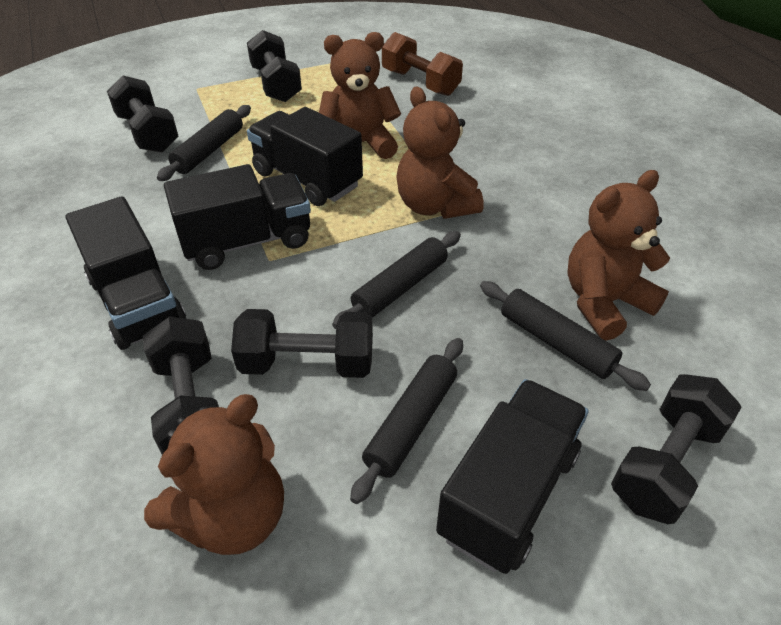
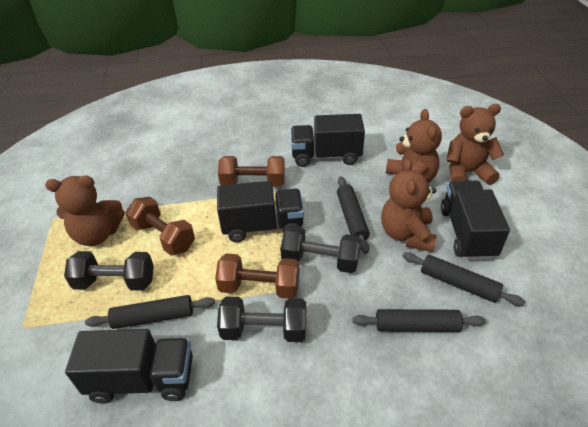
black dumbbell: 5 -> 3
brown dumbbell: 1 -> 3

